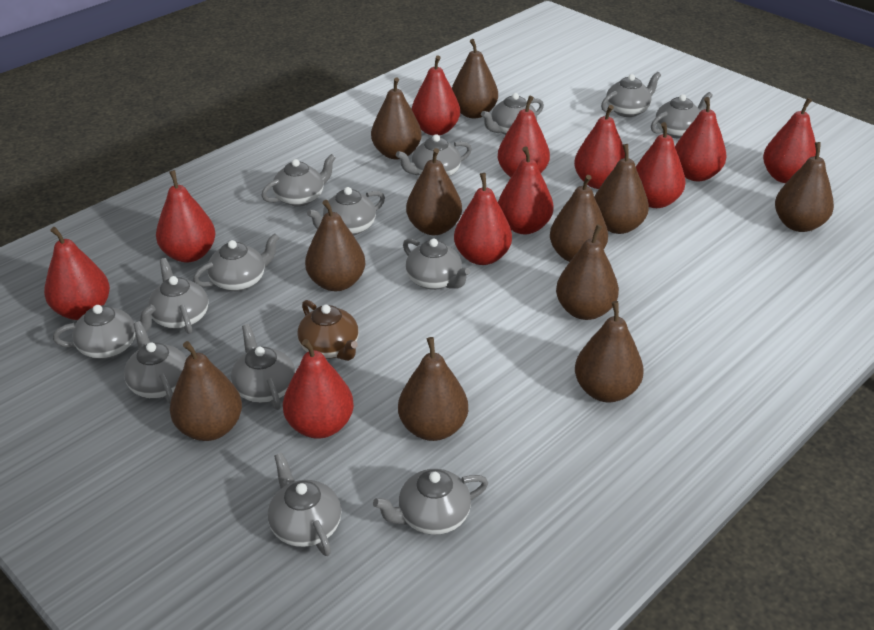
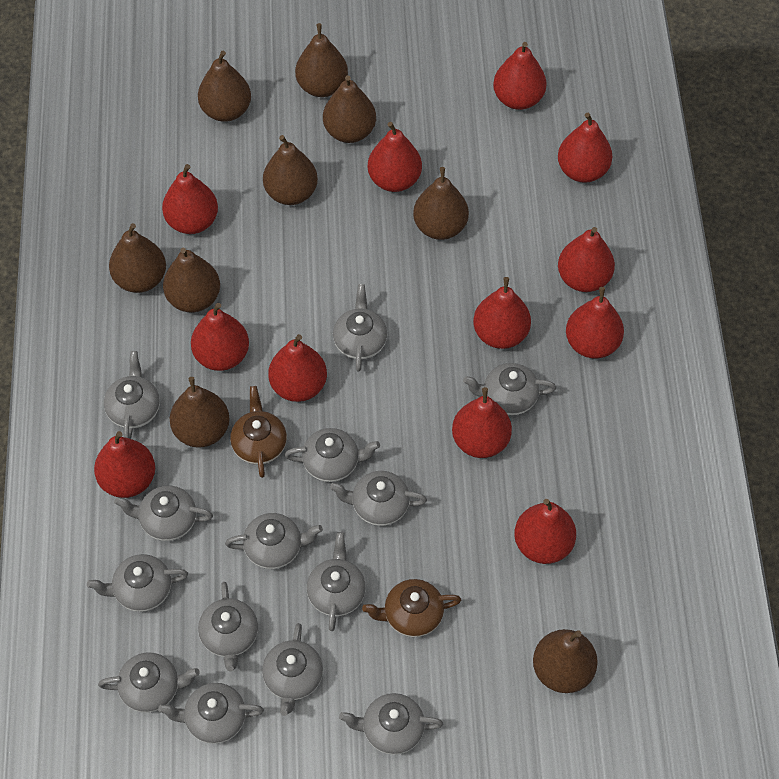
brown pear: 11 -> 9
brown teapot: 1 -> 2
red pear: 11 -> 12

